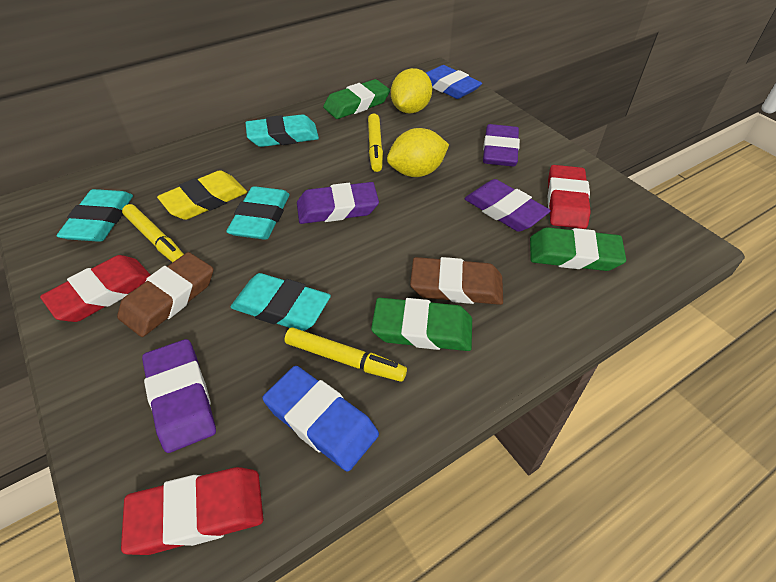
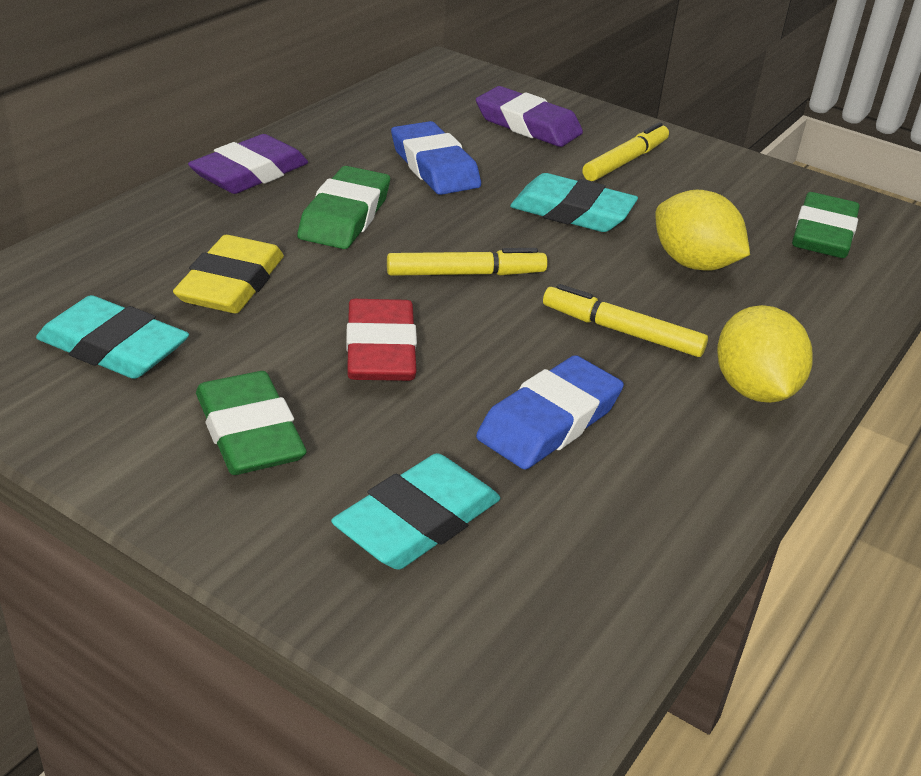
brown eraser: 2 -> 0
purple eraser: 4 -> 2
red eraser: 3 -> 1
turquoise eraser: 4 -> 3

